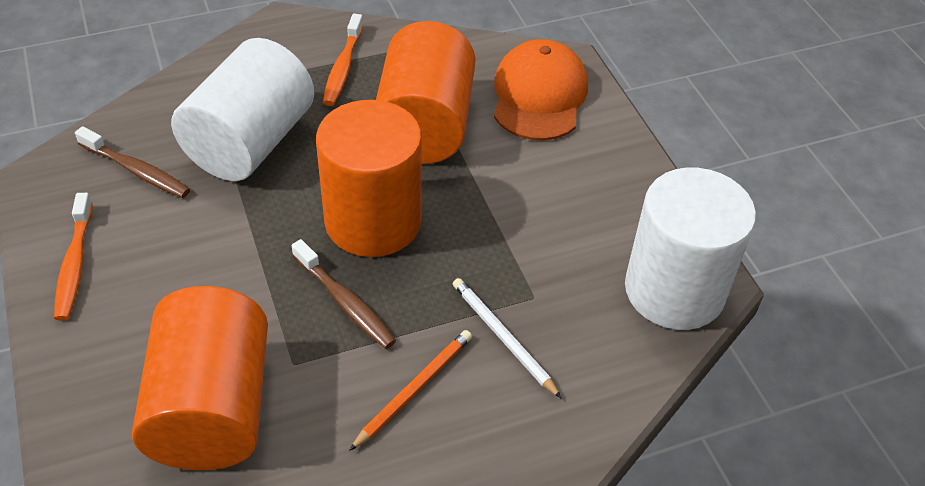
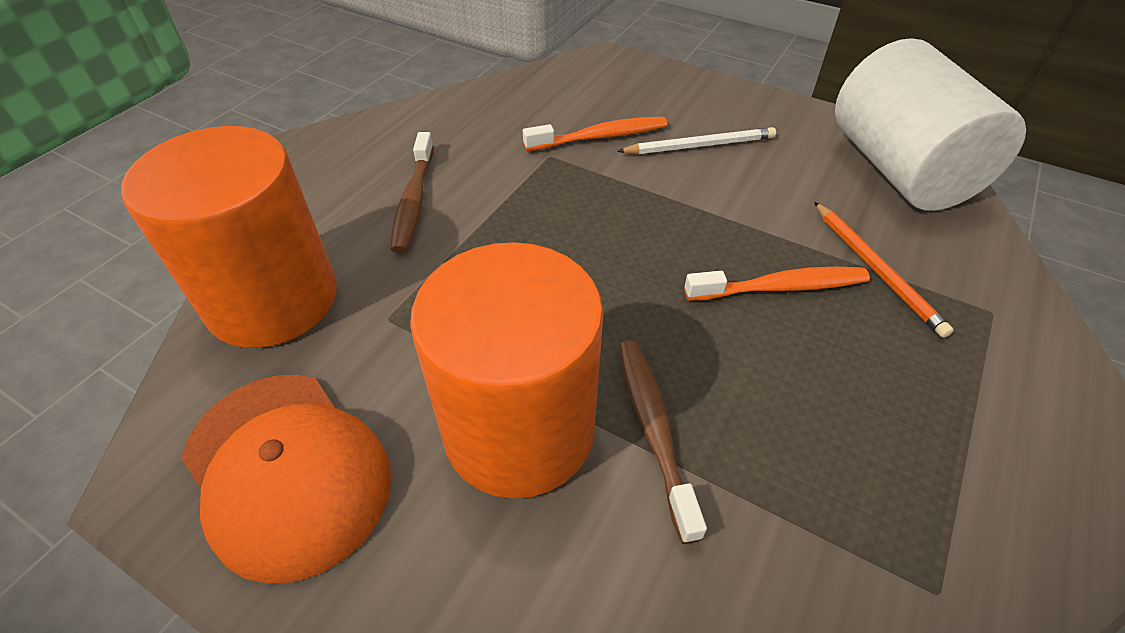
orange cylinder: 3 -> 2
white cylinder: 2 -> 1

